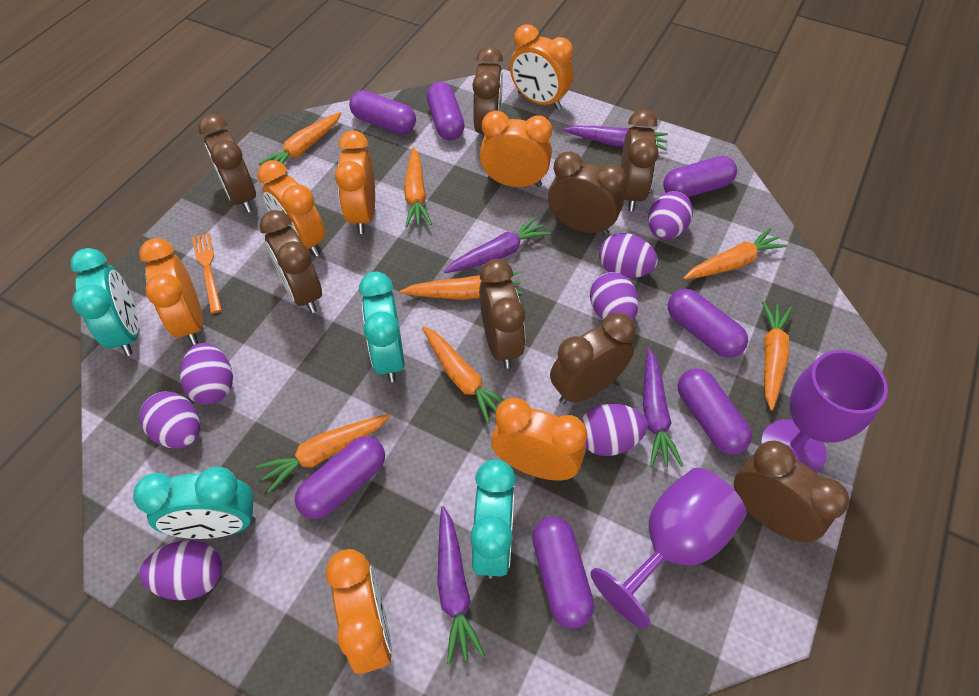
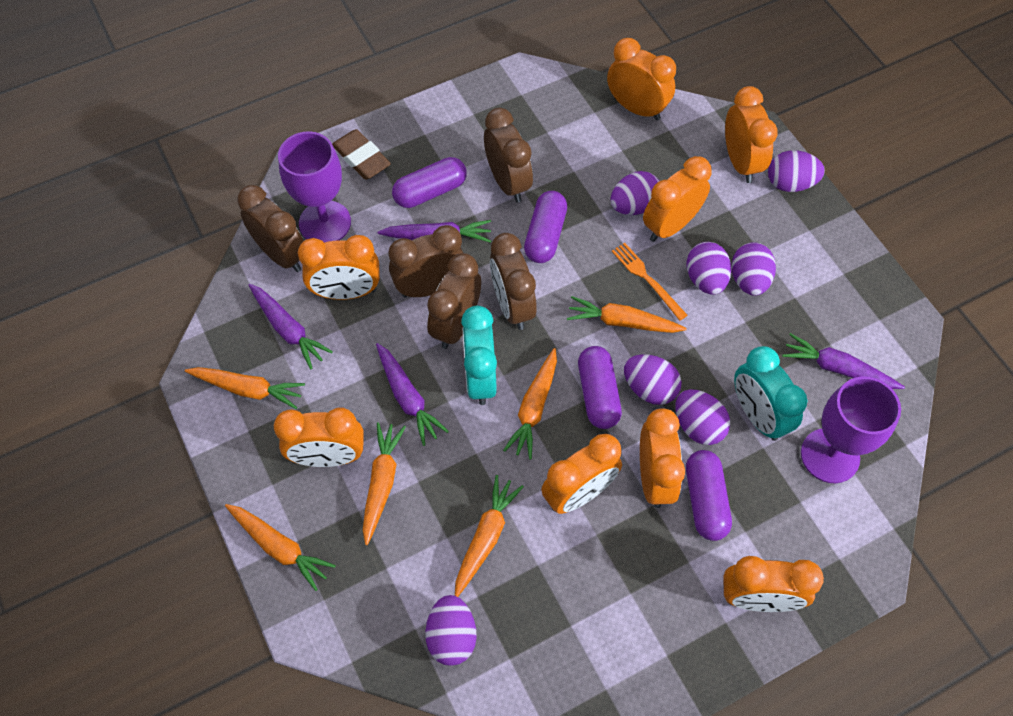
brown clock: 8 -> 5
brown eraser: 0 -> 1
orange carrot: 7 -> 6
orange clock: 7 -> 8
purple capsule: 7 -> 4
turquoise clock: 4 -> 2

